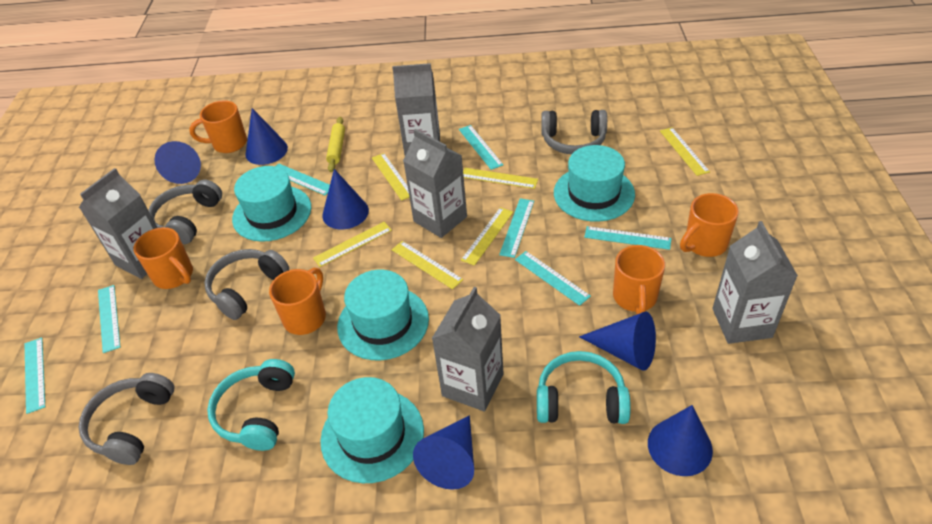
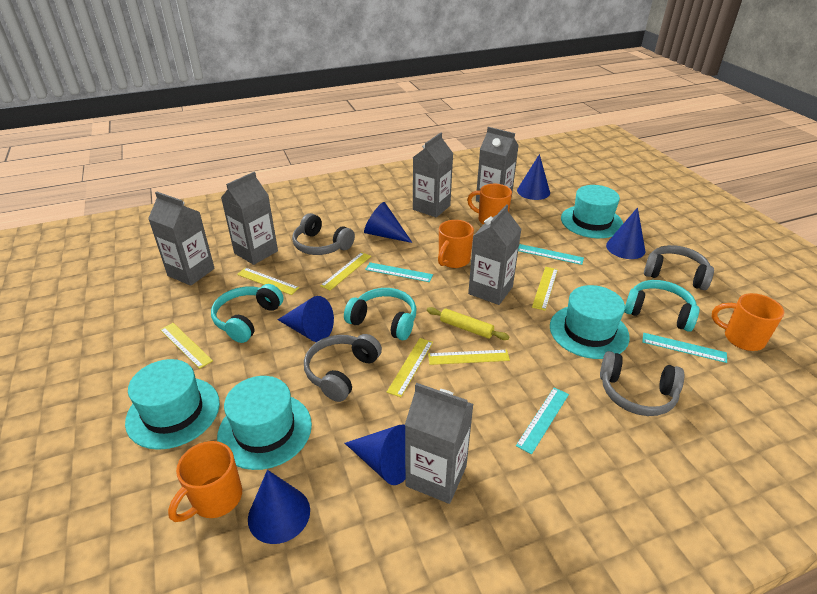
grey carton: 5 -> 6
orange mug: 5 -> 4
turquoise headphones: 2 -> 3
turquoise ruler: 7 -> 4

